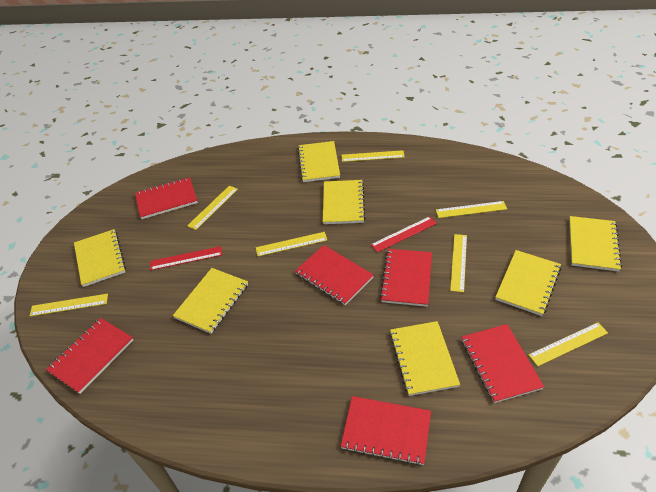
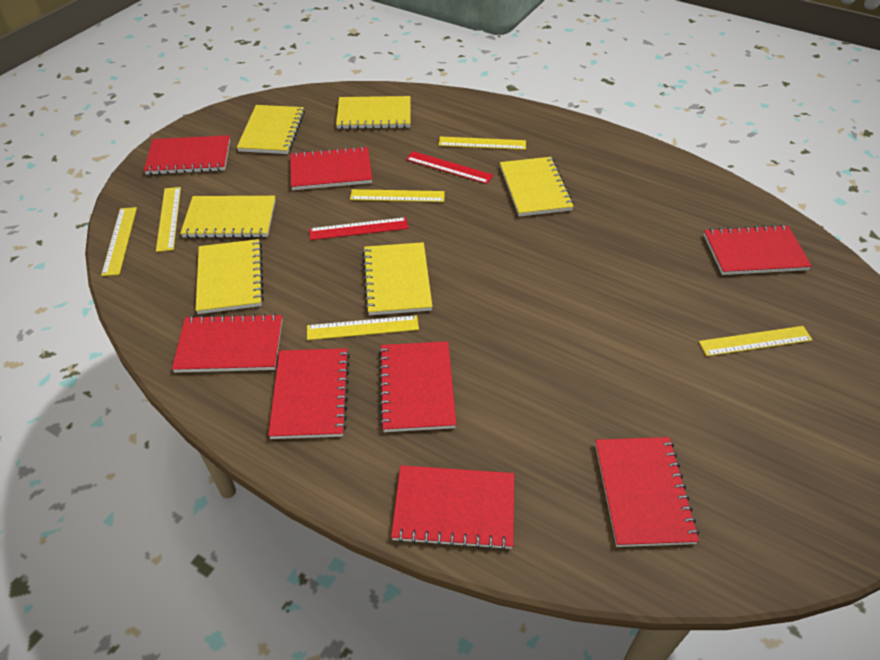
red notebook: 6 -> 8
yellow notebook: 7 -> 6
yellow ruler: 7 -> 6

